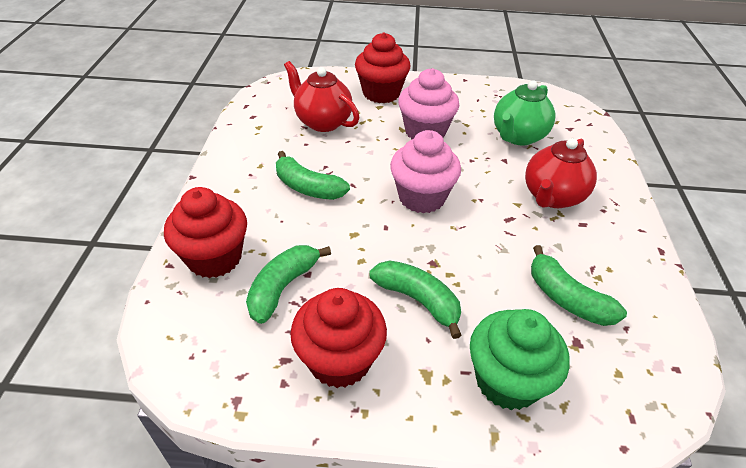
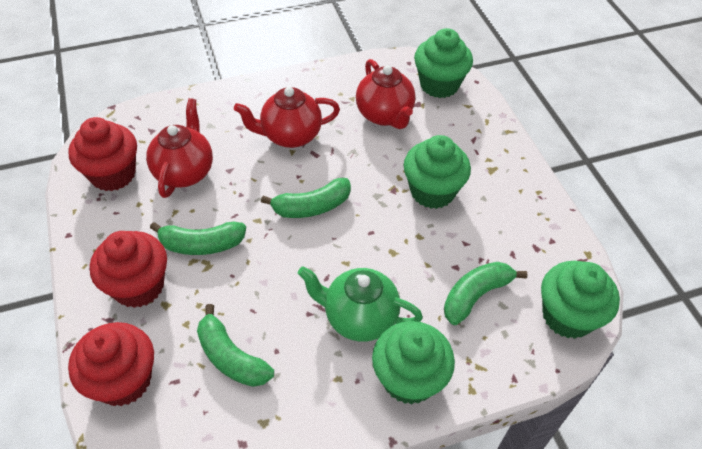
green cupcake: 1 -> 4
pink cupcake: 2 -> 0
red teapot: 2 -> 3

